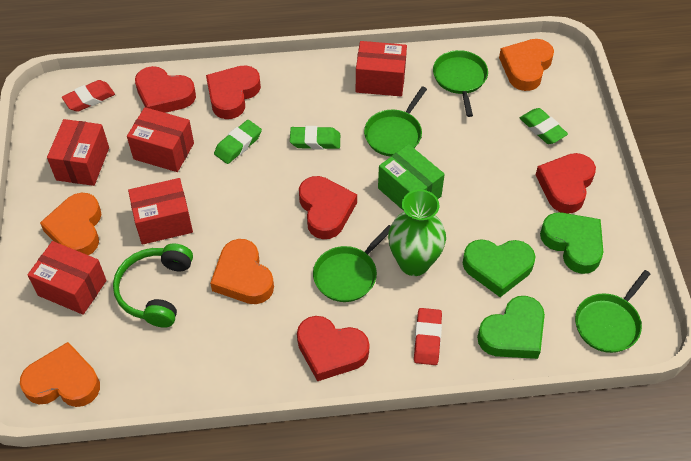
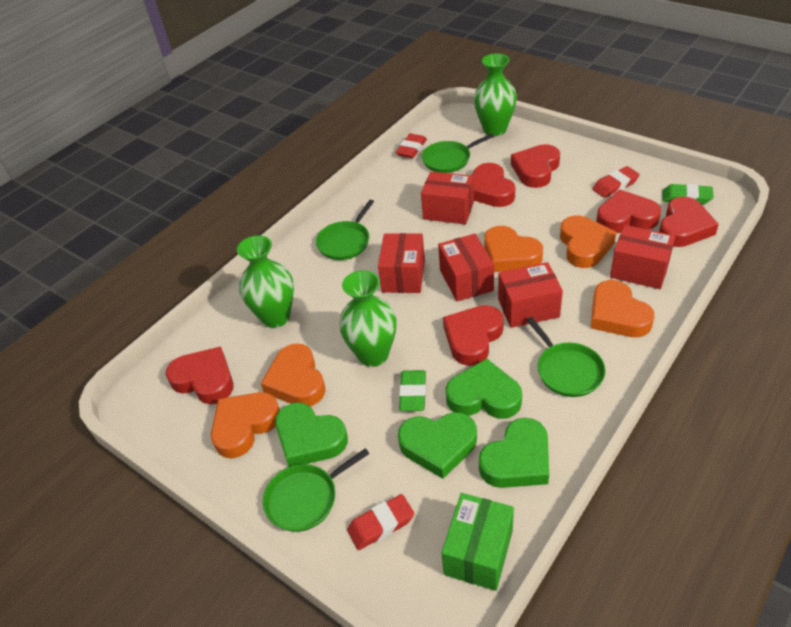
green eraser: 3 -> 2
green headphones: 1 -> 0
green heart: 3 -> 4
green vase: 1 -> 3
orange heart: 4 -> 5
red eraser: 2 -> 3
red heart: 5 -> 6

